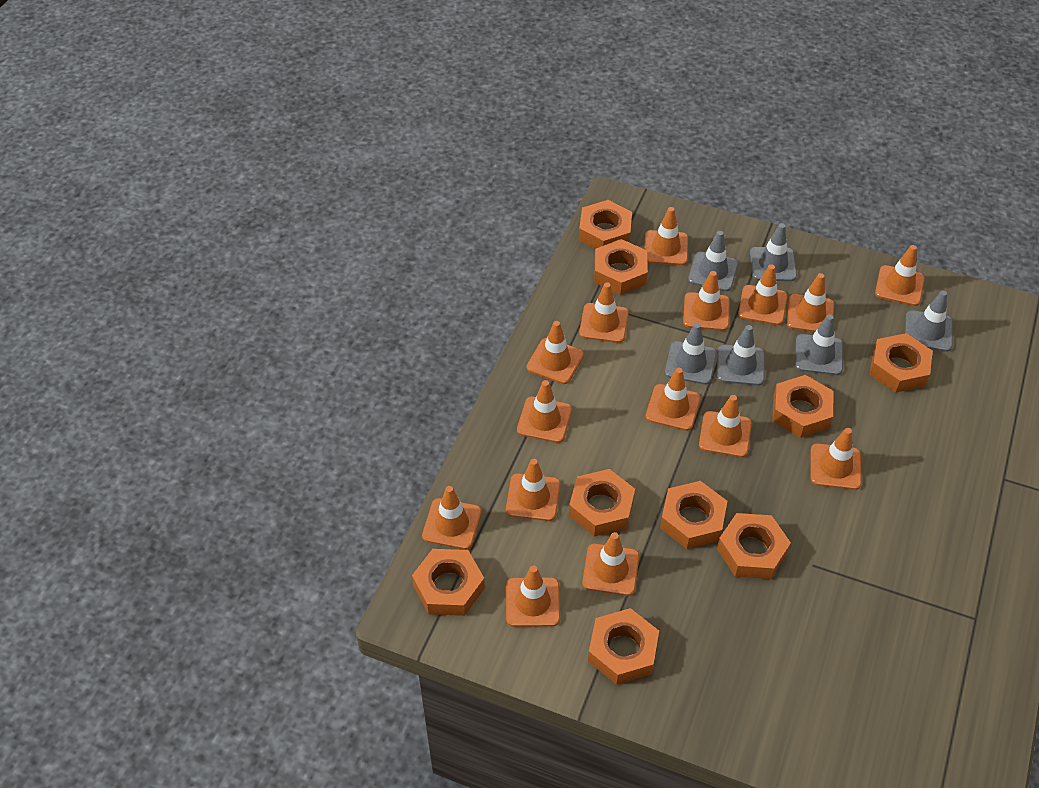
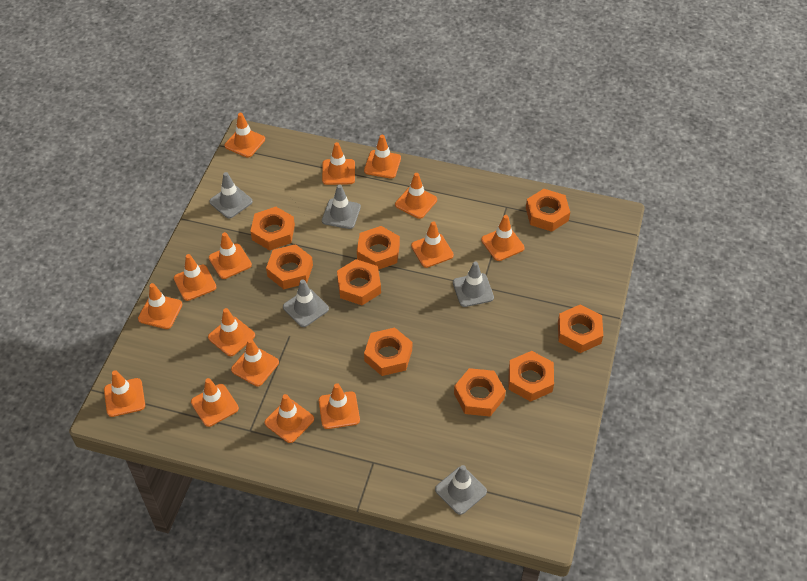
grey traffic cone: 6 -> 5

